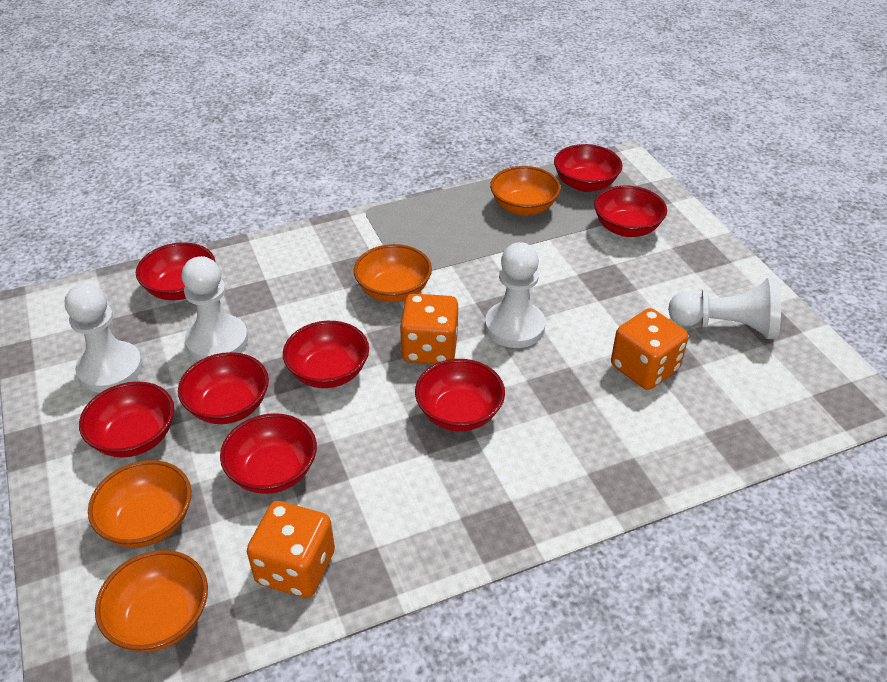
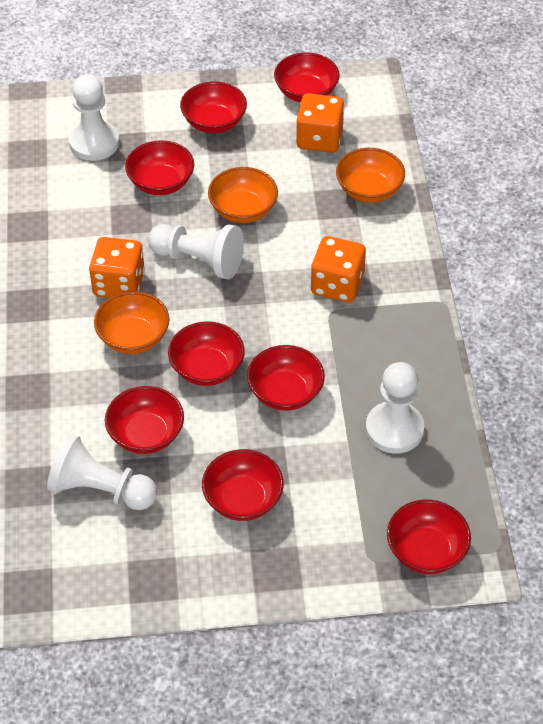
orange bowl: 4 -> 3

